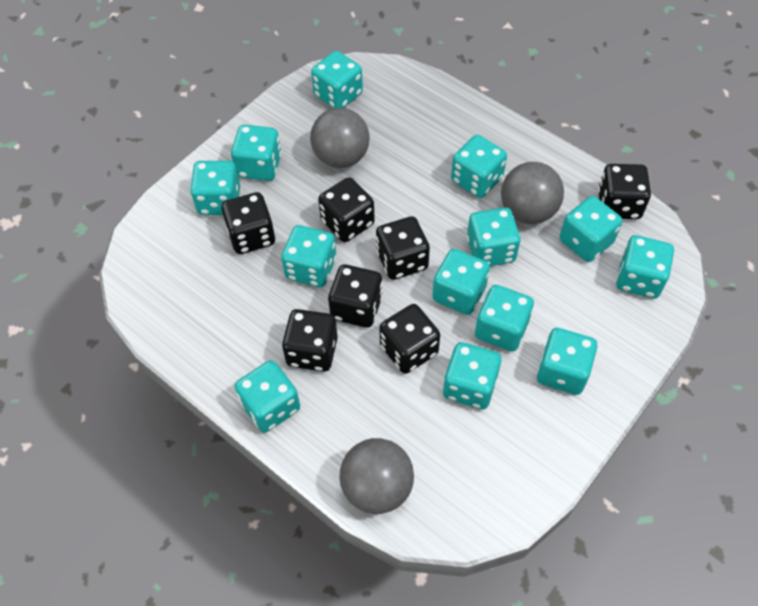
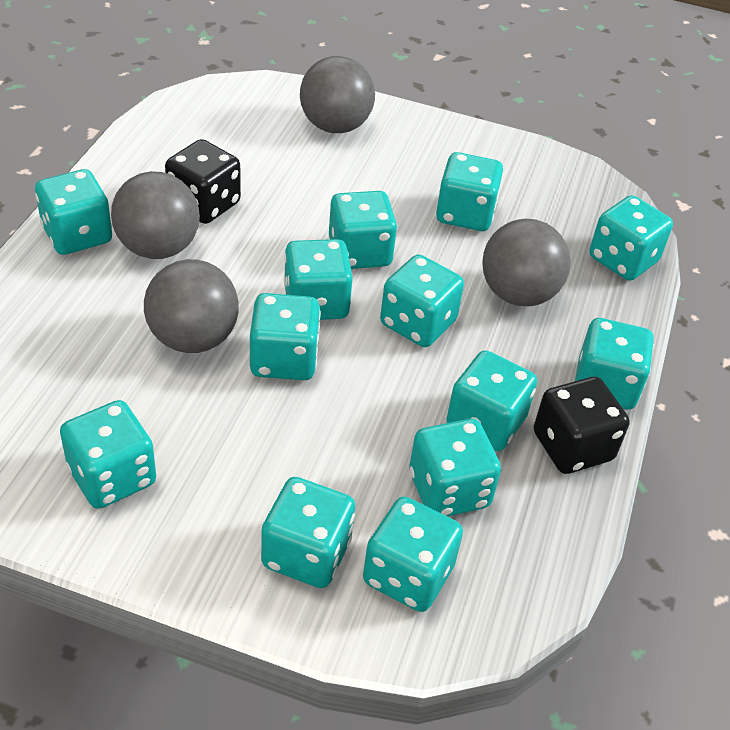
black dice: 7 -> 2
grey ball: 3 -> 4

